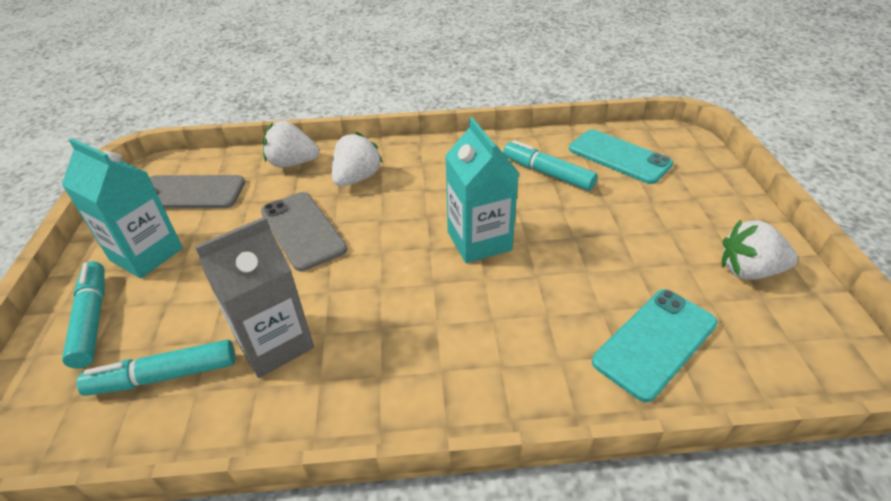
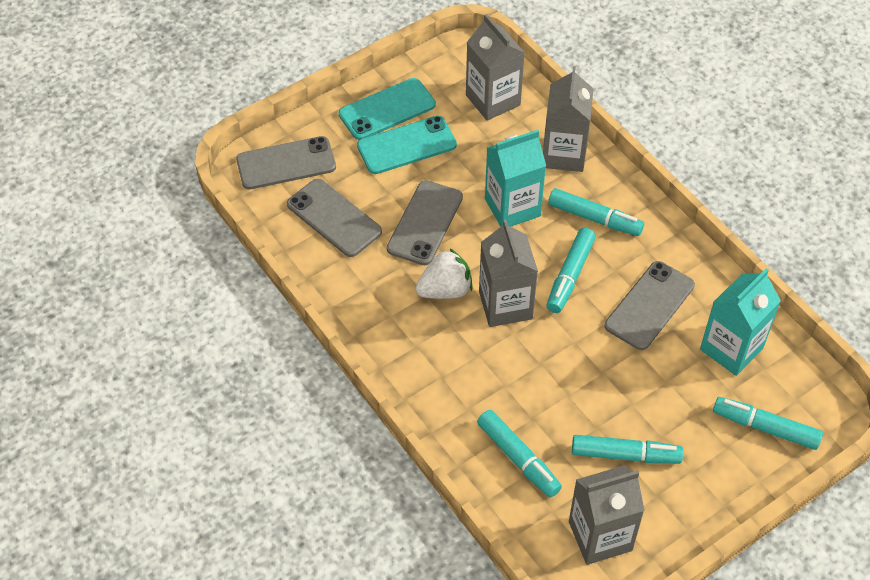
grey carton: 1 -> 4
grey phone: 2 -> 4
turquoise marker: 3 -> 5
white strawberry: 3 -> 1

